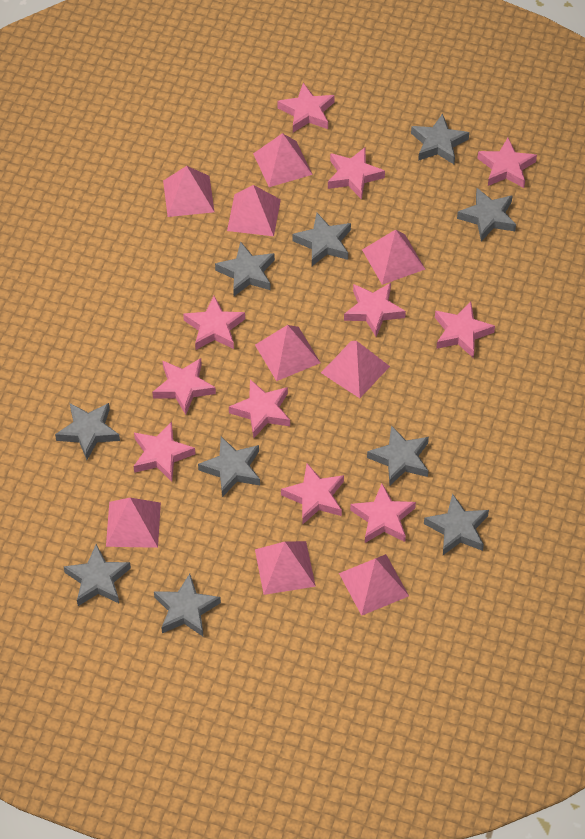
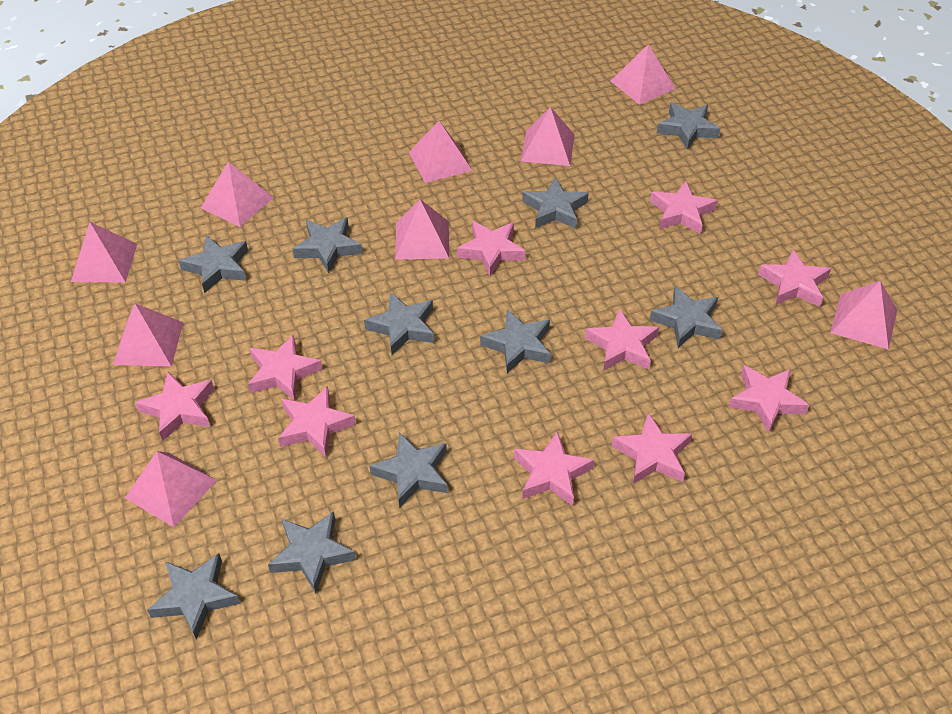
pink star: 11 -> 10

